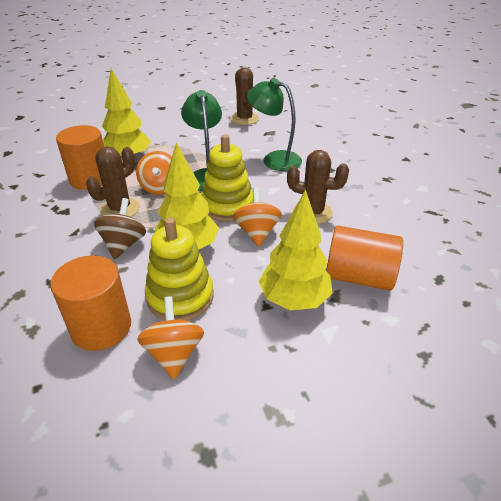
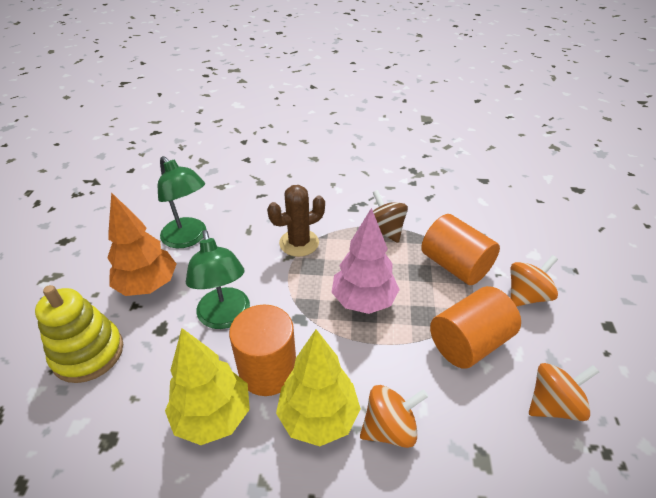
brown cactus: 3 -> 1
orange tree: 0 -> 1
pink tree: 0 -> 1
yellow stacking toy: 2 -> 1
yellow tree: 3 -> 2

